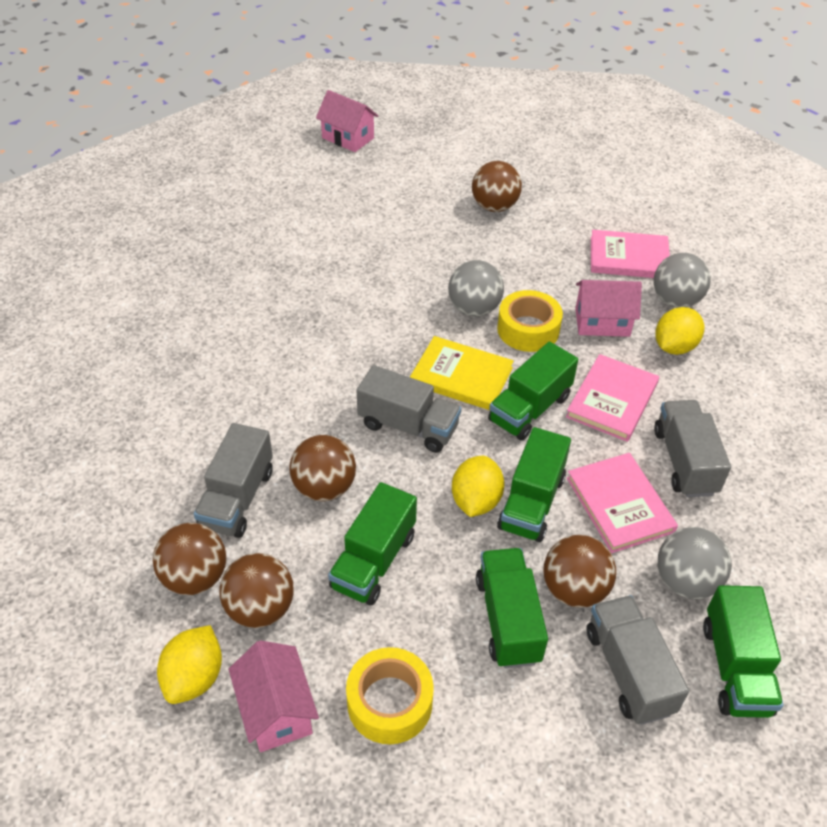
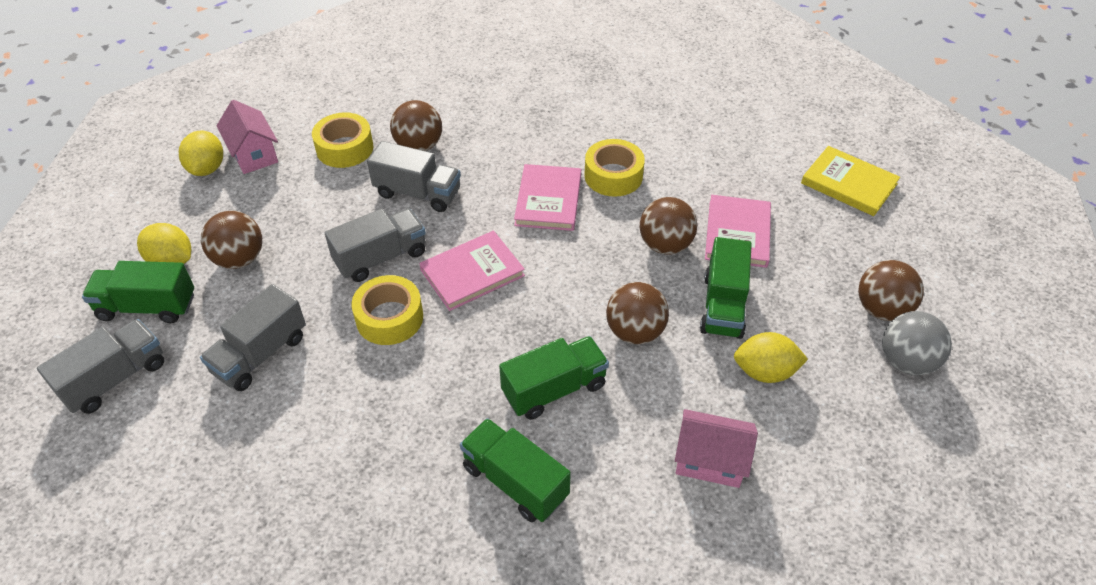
green truck: 5 -> 4
grey ball: 3 -> 1
pink house: 3 -> 2
yellow tape: 2 -> 3

